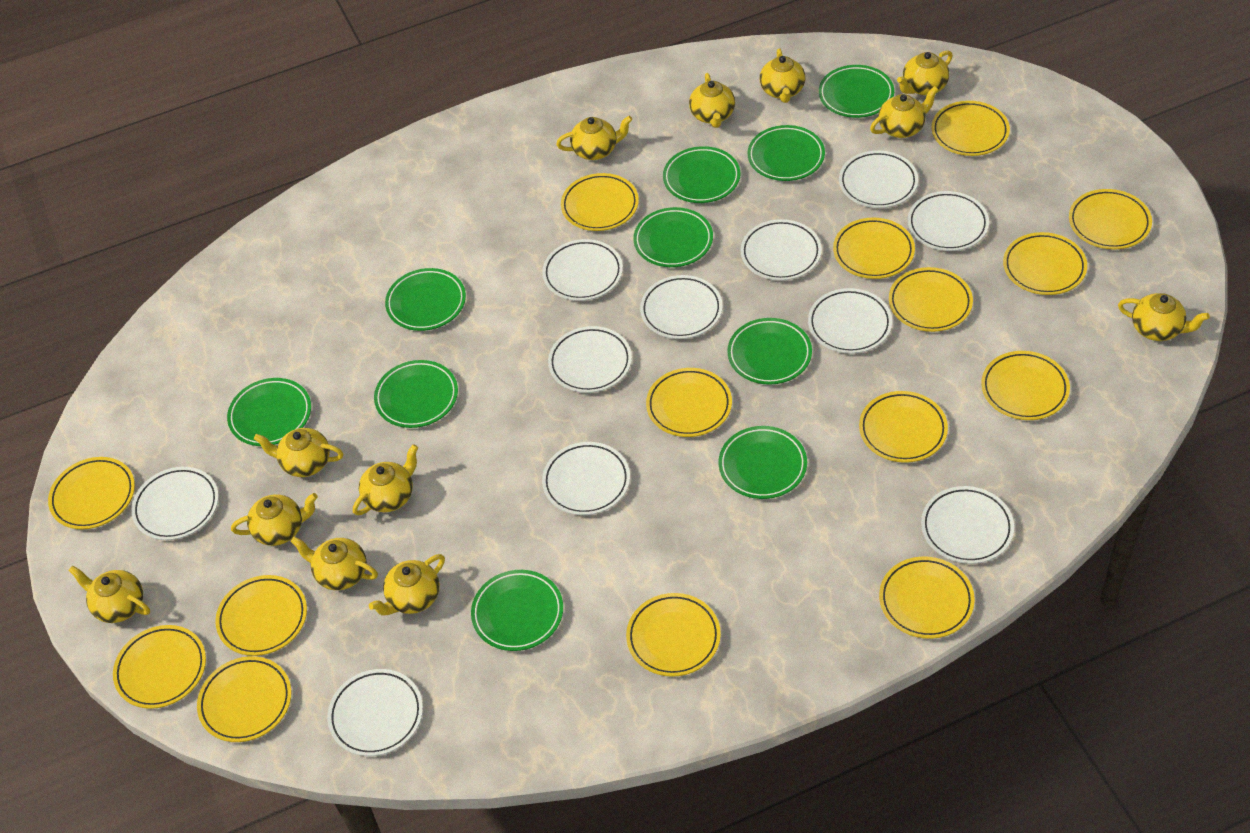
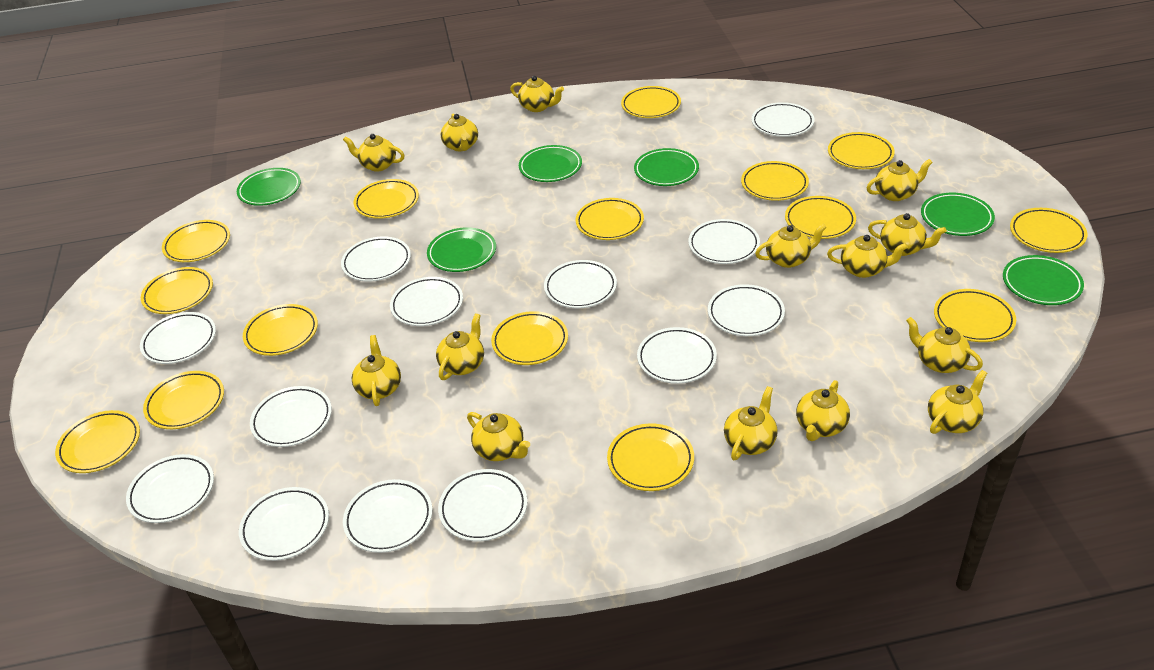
green plate: 10 -> 6
white plate: 11 -> 13
yellow teapot: 12 -> 14

